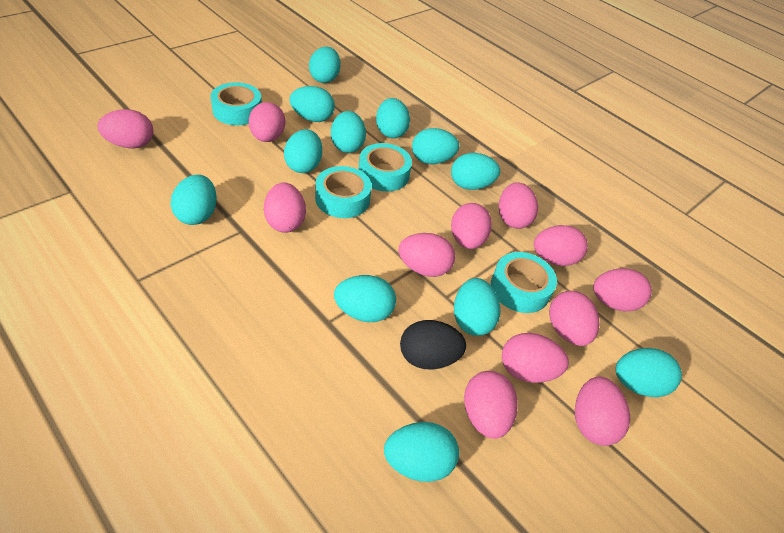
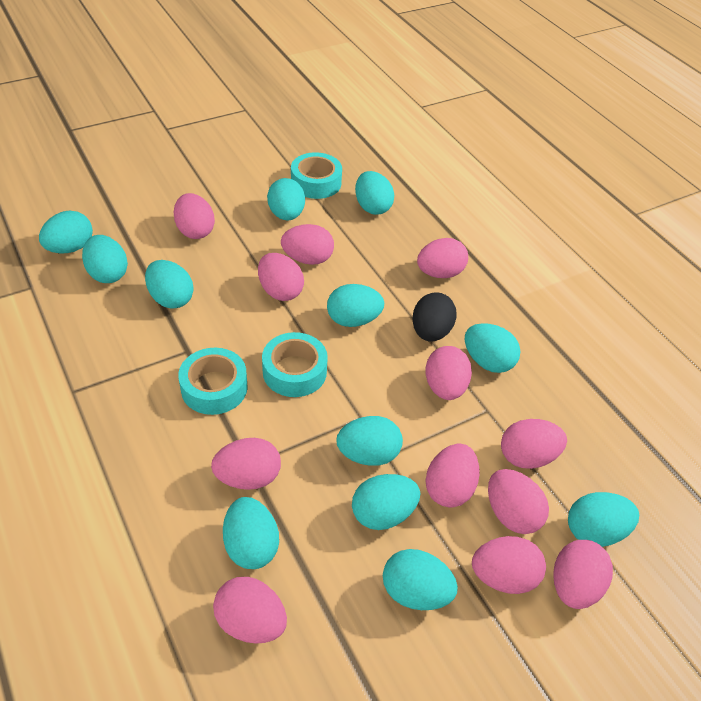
turquoise tape: 4 -> 3

